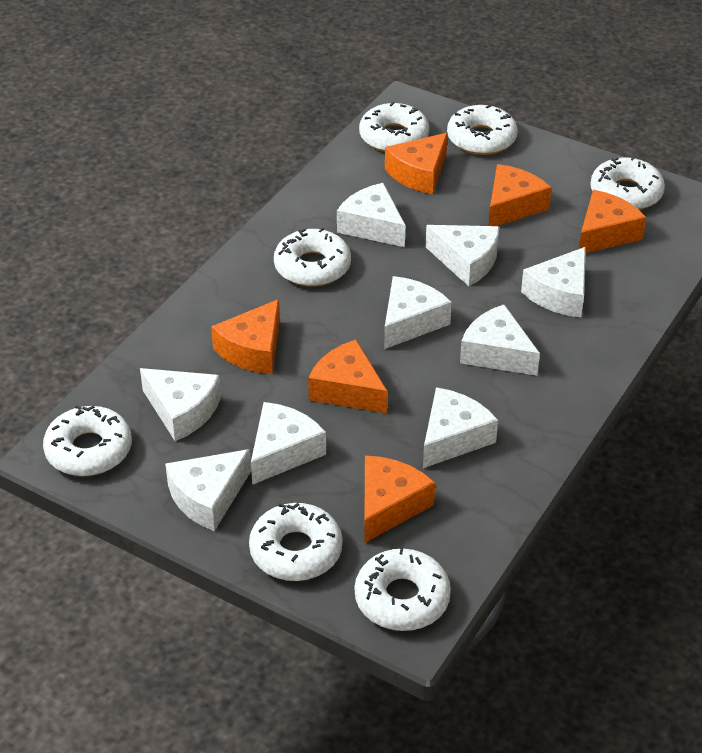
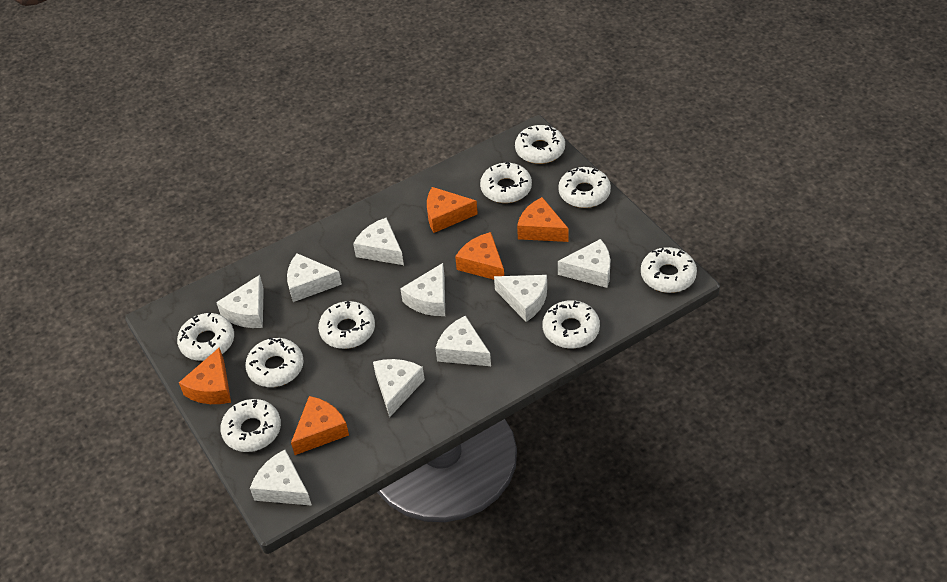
orange cheese: 6 -> 5
white donut: 7 -> 9

